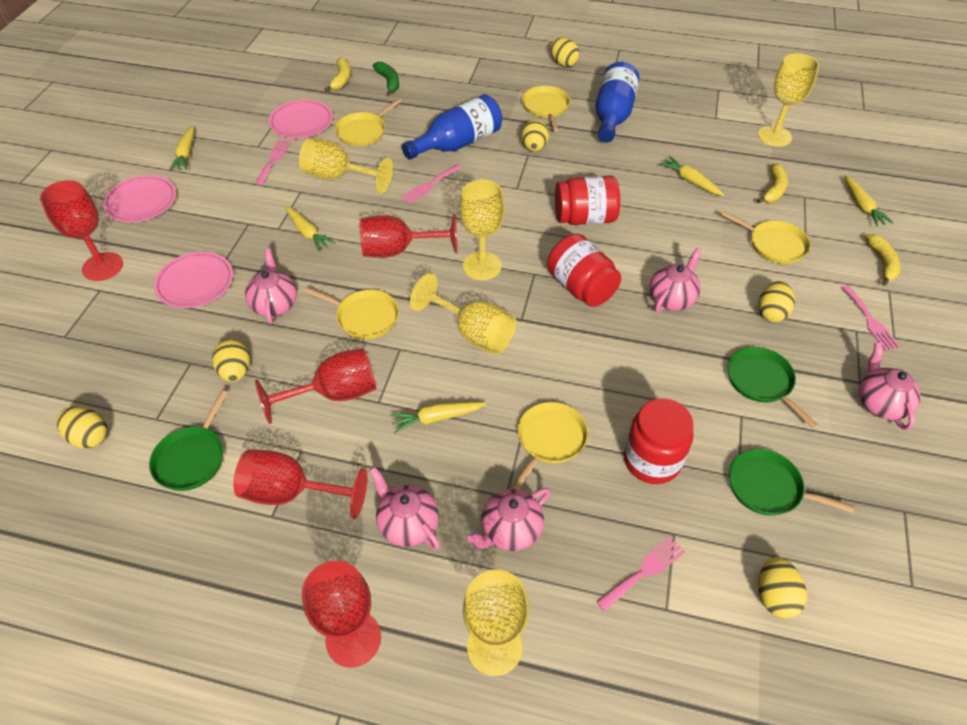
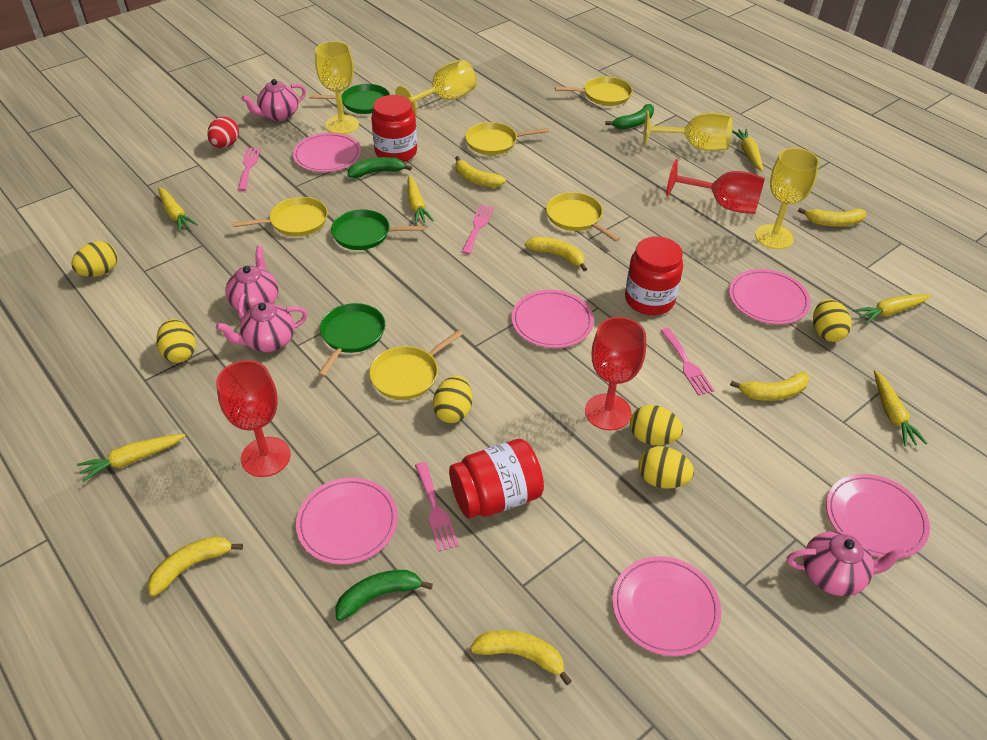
blue bottle: 2 -> 0
green banana: 1 -> 3
pink plate: 3 -> 6
pink teapot: 5 -> 4
red egg: 0 -> 1
red goblet: 5 -> 3
yellow banana: 3 -> 6
yellow carrot: 5 -> 6
yellow goblet: 5 -> 4

